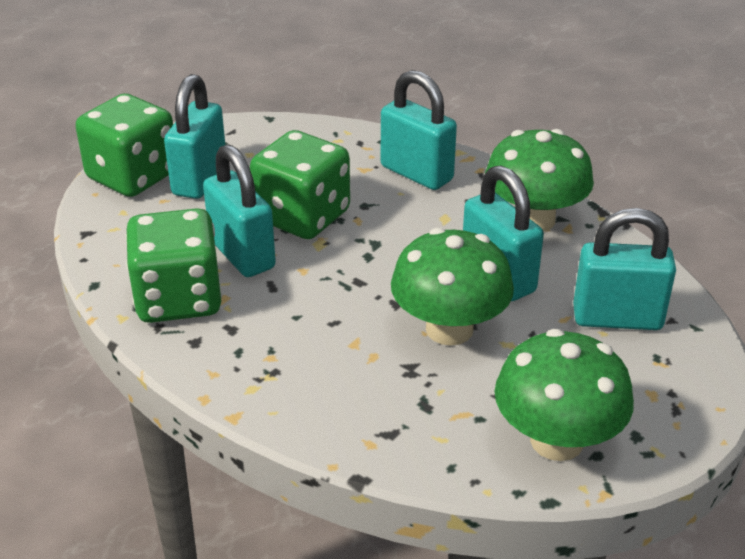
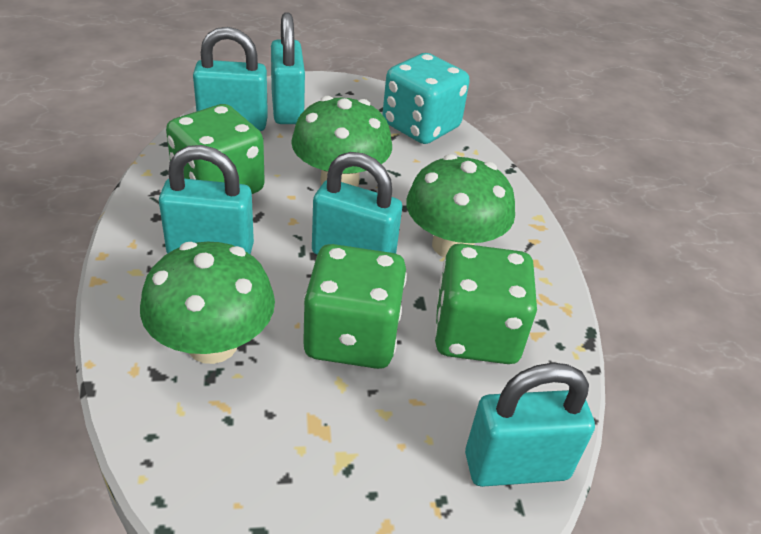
turquoise dice: 0 -> 1

